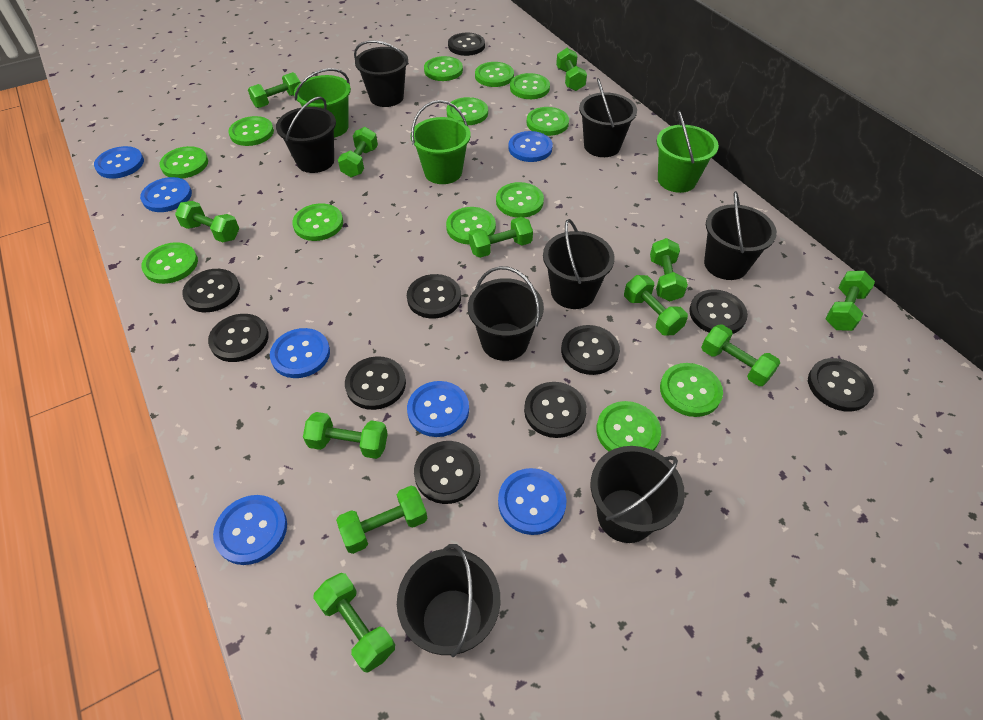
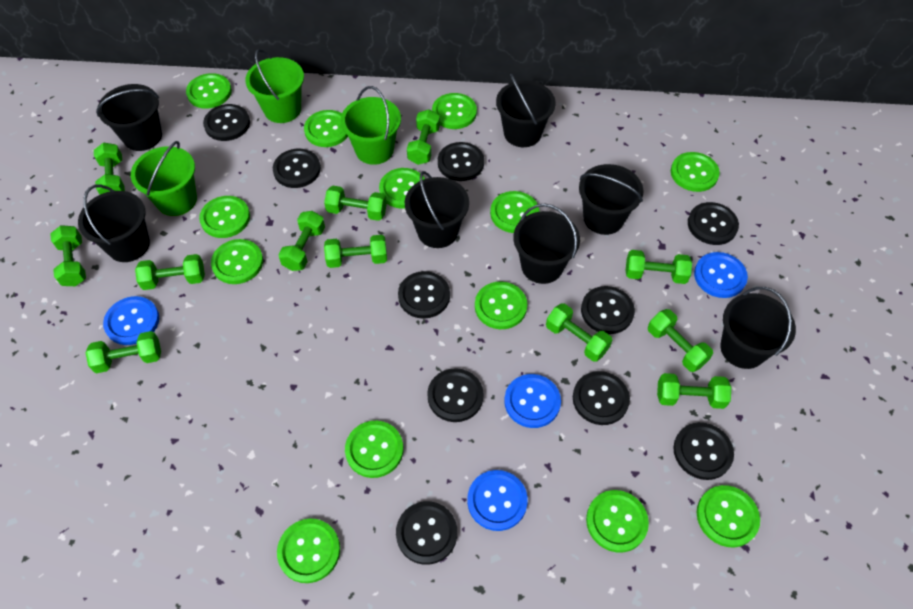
black bucket: 8 -> 7
blue button: 7 -> 4

